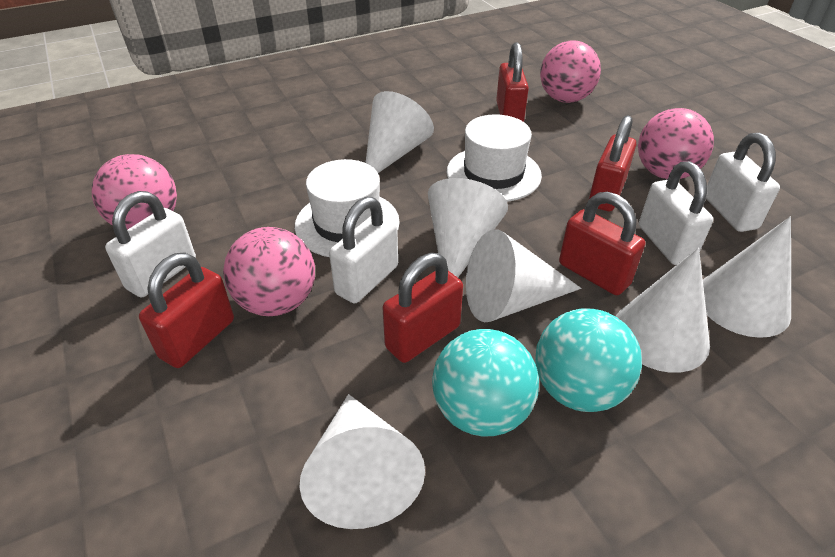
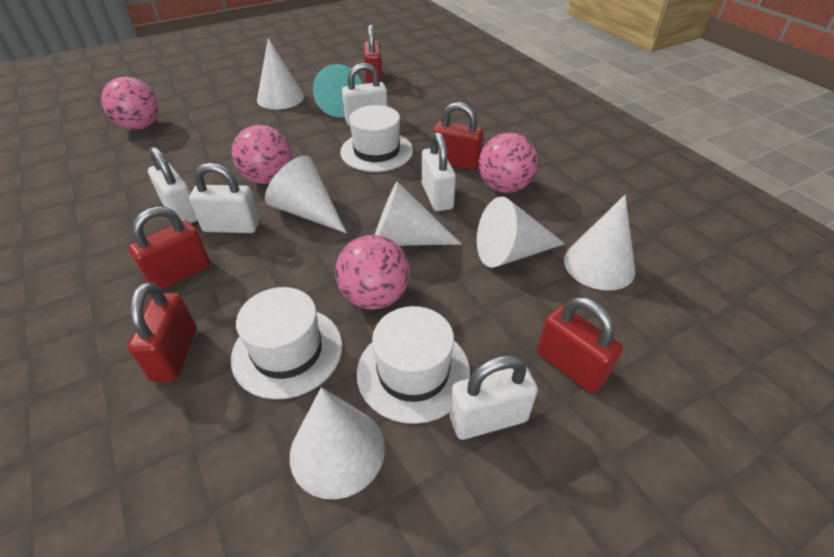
turquoise ball: 2 -> 0
turquoise cone: 0 -> 1
white hat: 2 -> 3
white padlock: 4 -> 5

